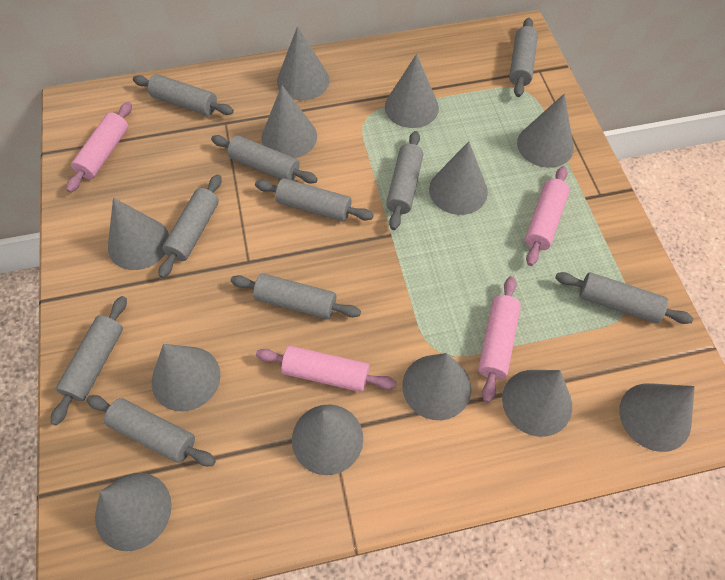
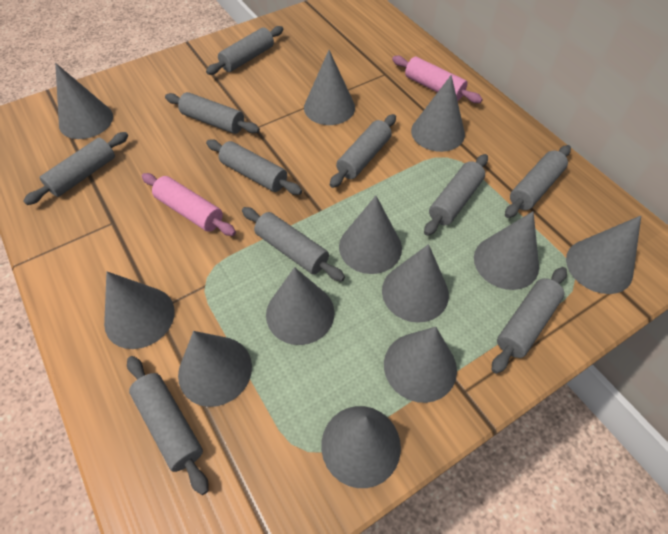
pink rolling pin: 4 -> 2

